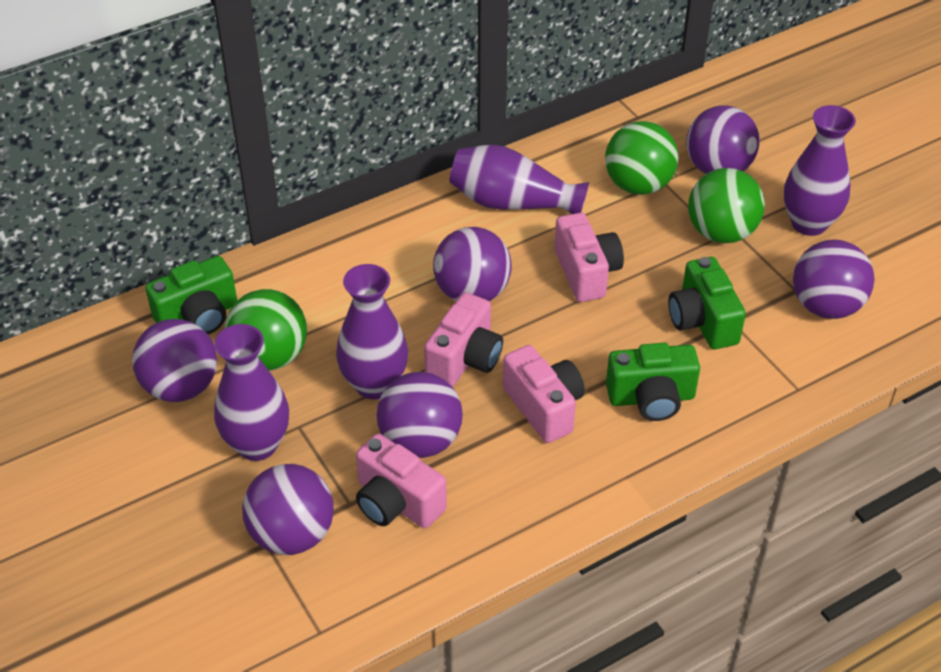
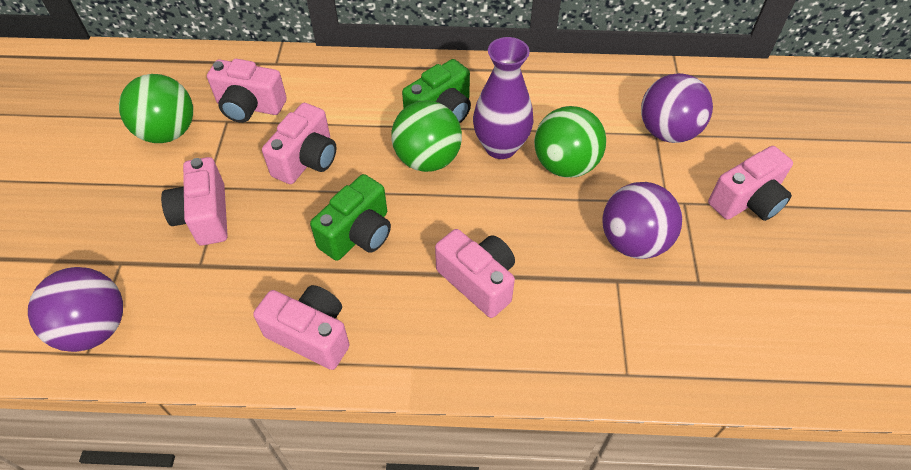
green camera: 3 -> 2
pink camera: 4 -> 6
purple ball: 6 -> 3
purple vase: 4 -> 1

